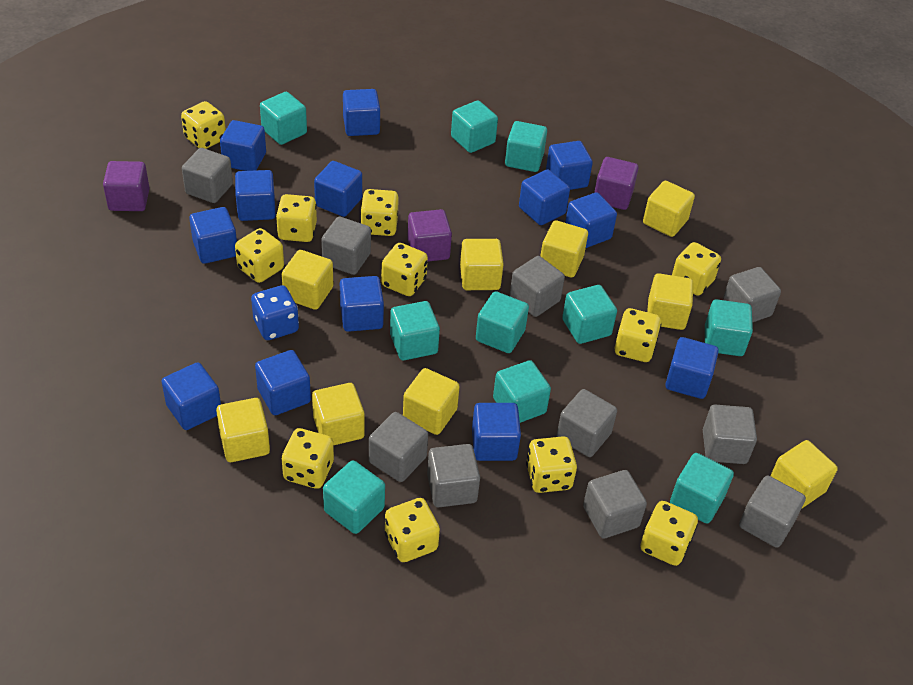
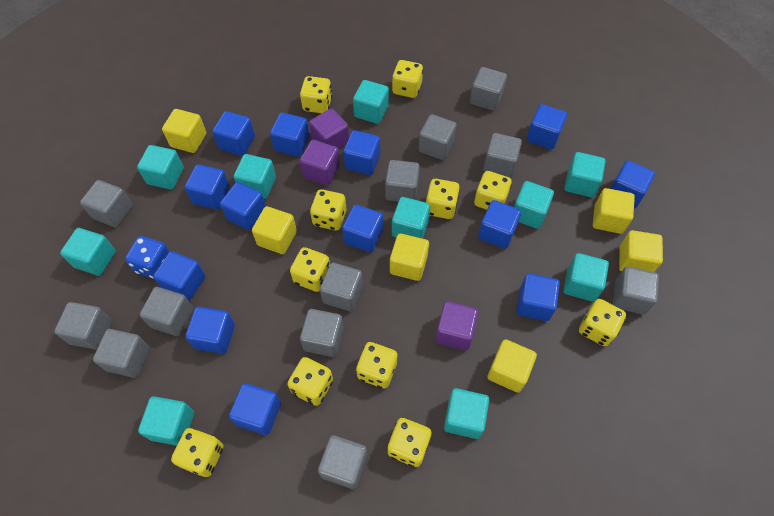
grey cube: 10 -> 12
yellow cube: 9 -> 6

